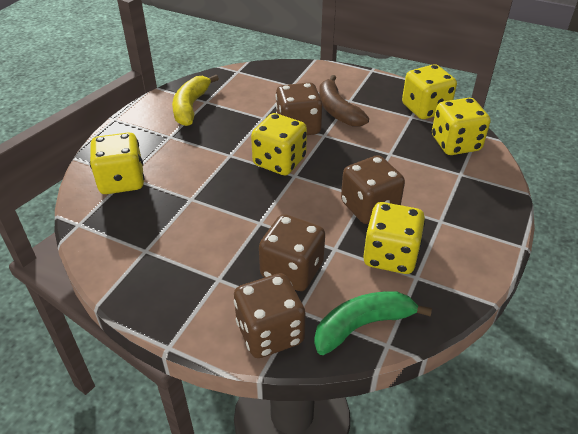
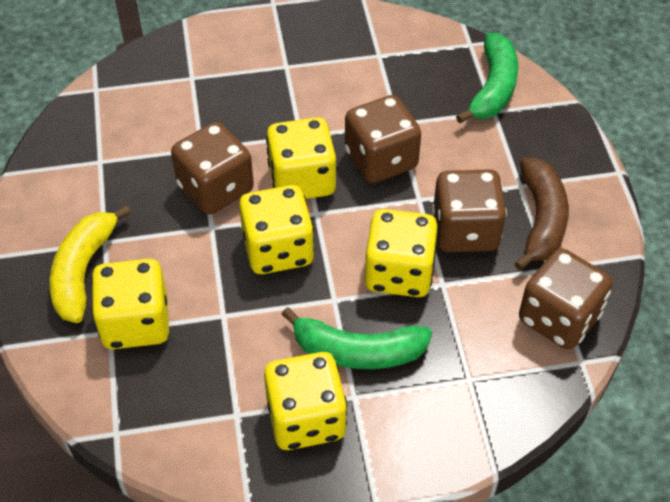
green banana: 1 -> 2

